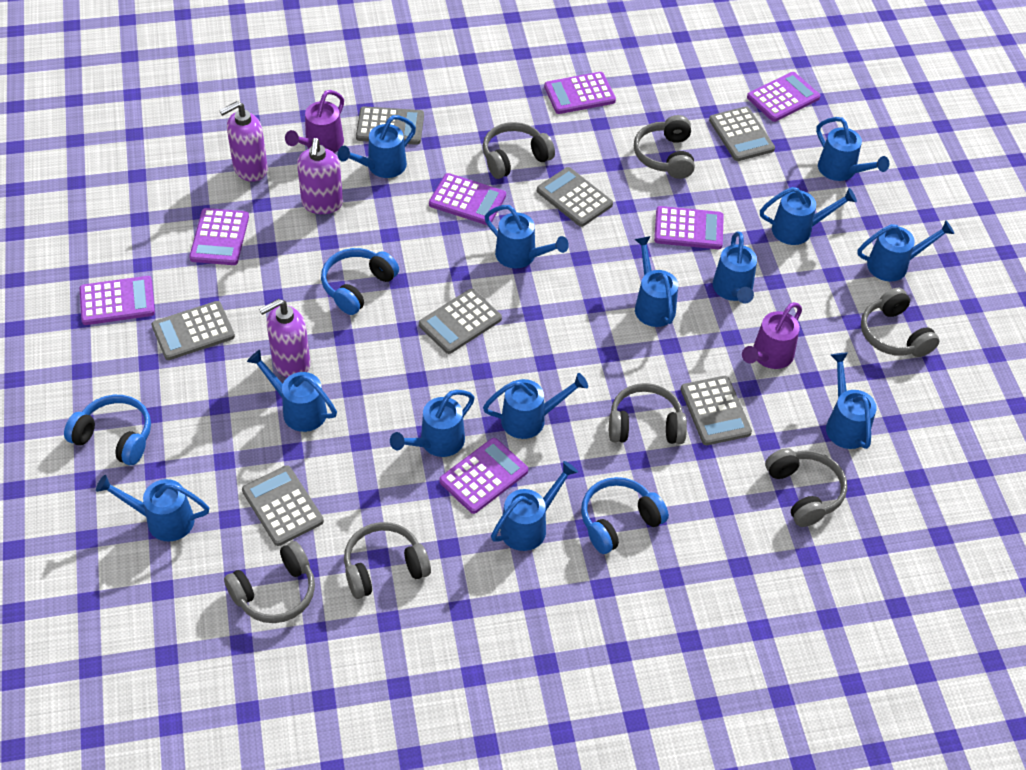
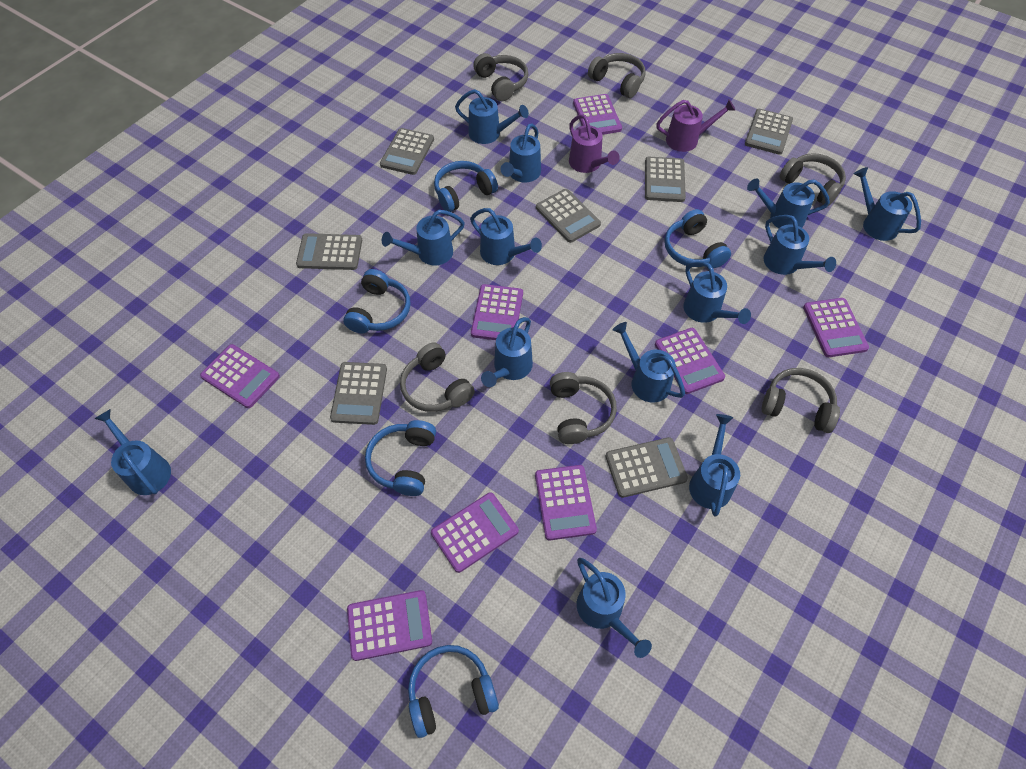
blue headphones: 3 -> 5
grey headphones: 7 -> 6
purple calculator: 7 -> 8
purple soap dispenser: 3 -> 0

